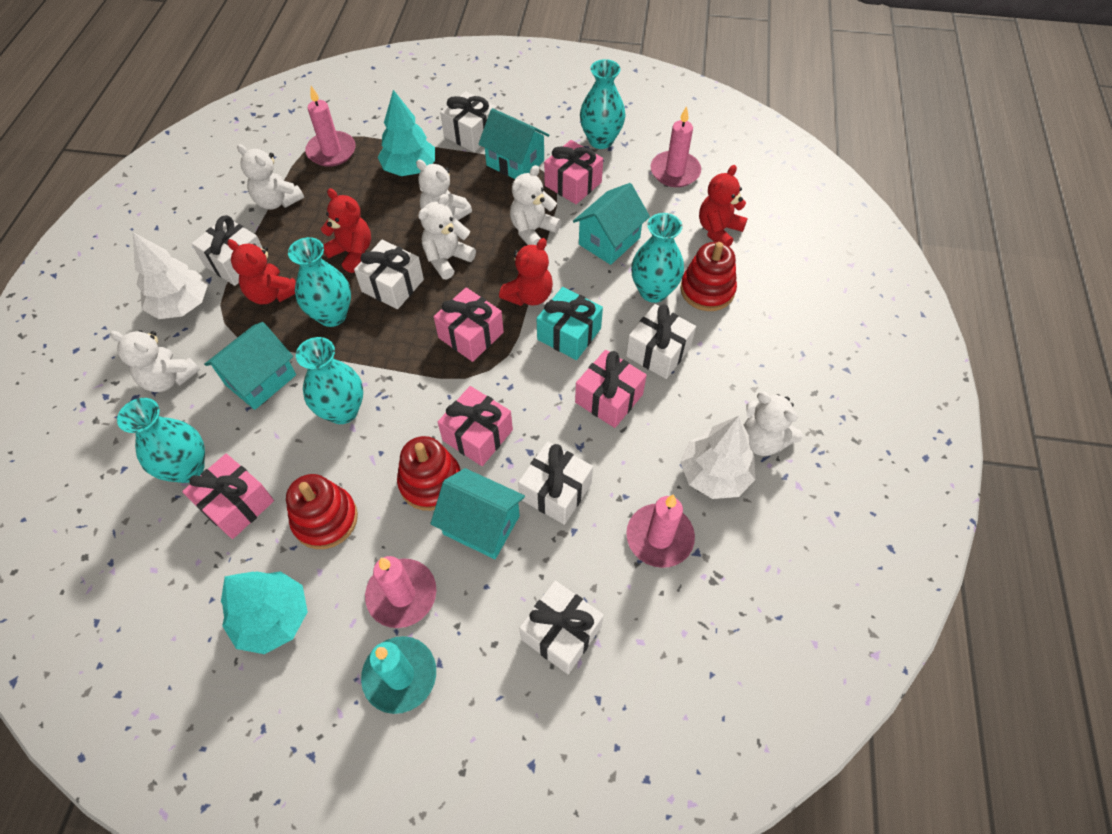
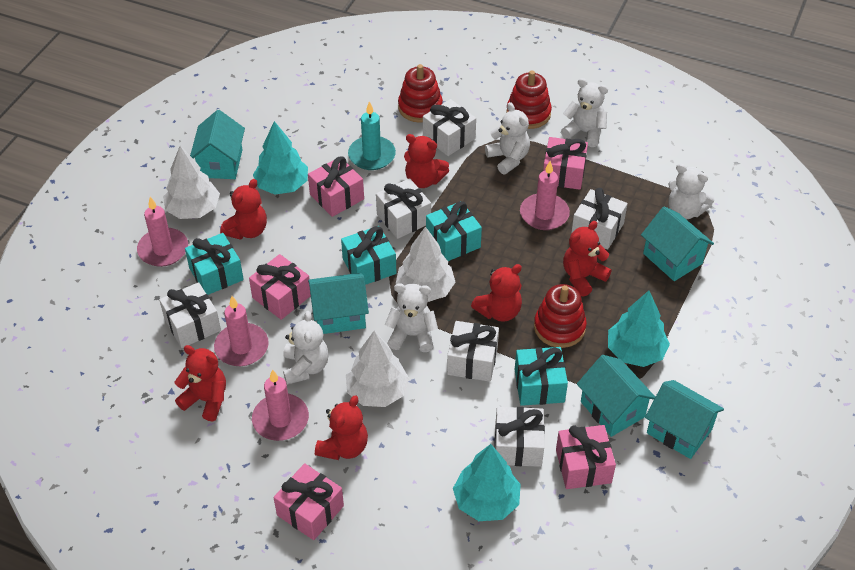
red teddy bear: 4 -> 6
turquoise gift: 1 -> 4
turquoise house: 4 -> 5
turquoise tree: 2 -> 3
turquoise vase: 5 -> 0
white teddy bear: 6 -> 5
white tree: 2 -> 3

